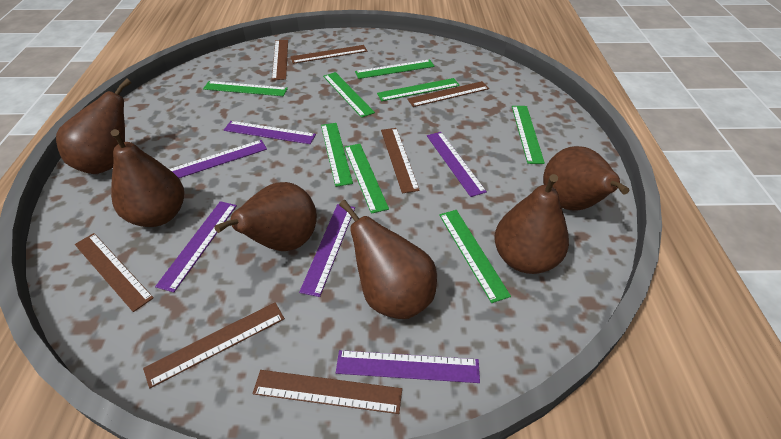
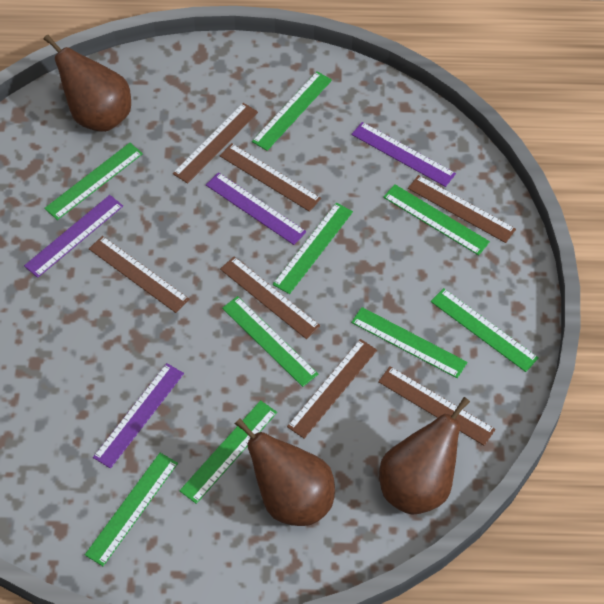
brown pear: 6 -> 3
green ruler: 8 -> 9
purple ruler: 6 -> 4

